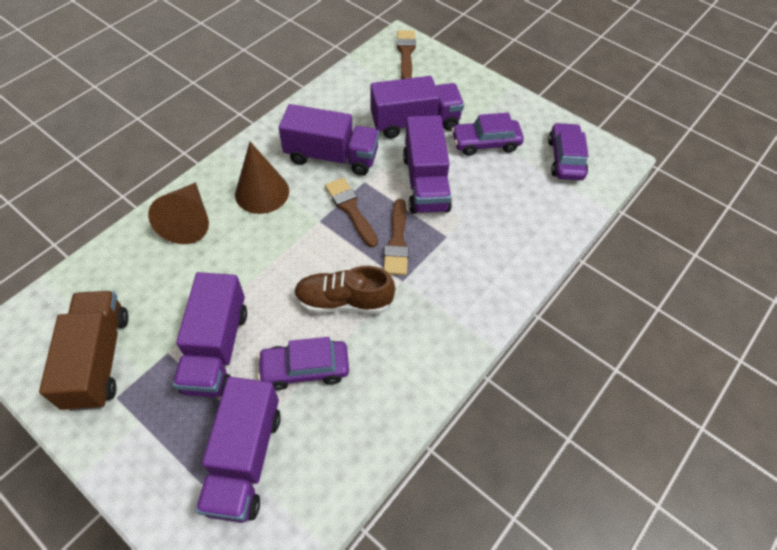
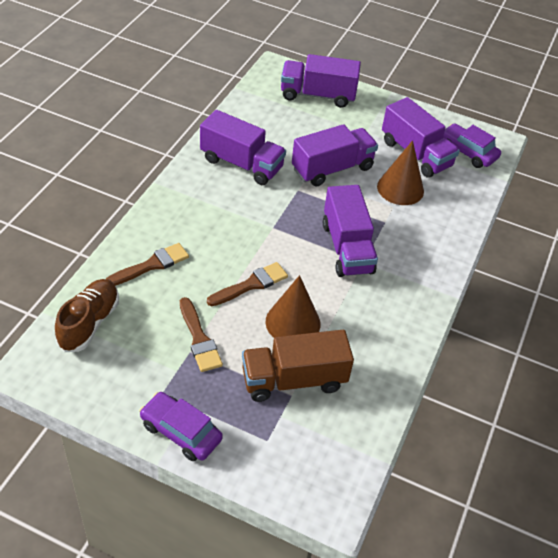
purple car: 3 -> 2

